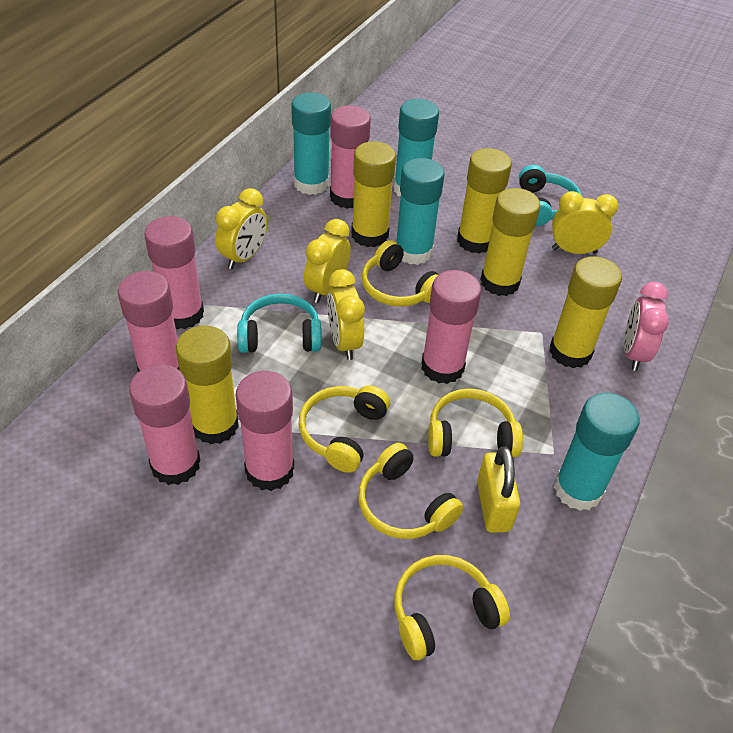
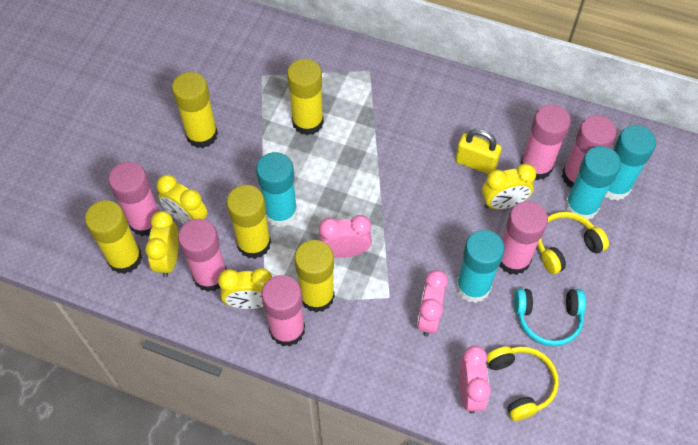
pink clock: 1 -> 3
turquoise headphones: 2 -> 1
yellow headphones: 5 -> 2

